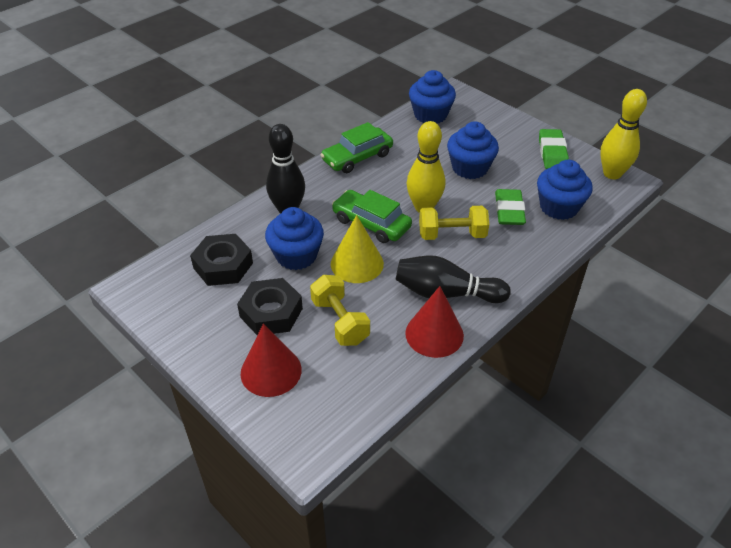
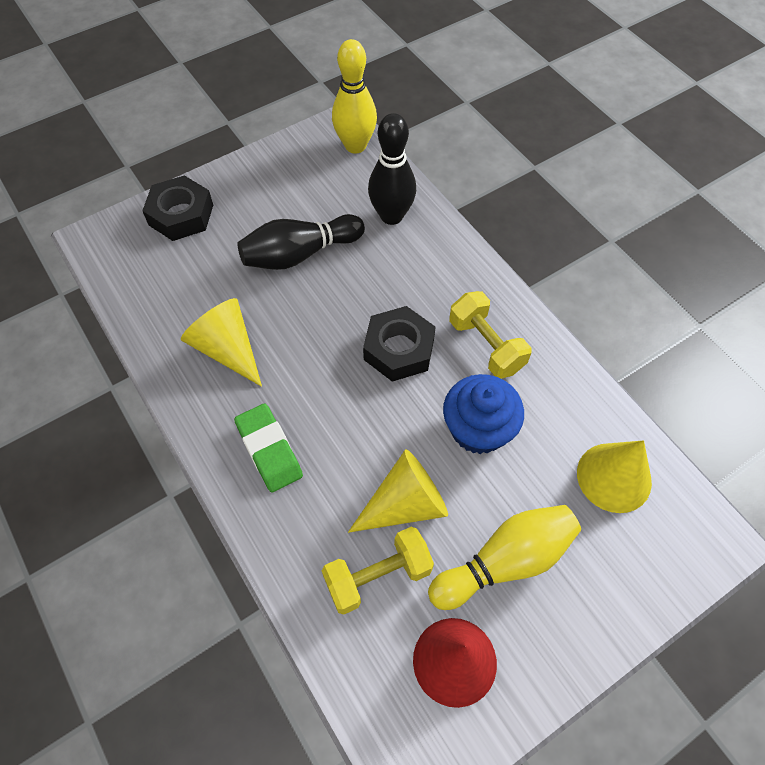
blue cupcake: 4 -> 1
green car: 2 -> 0
green eraser: 2 -> 1
red cone: 2 -> 1
yellow cone: 1 -> 3

